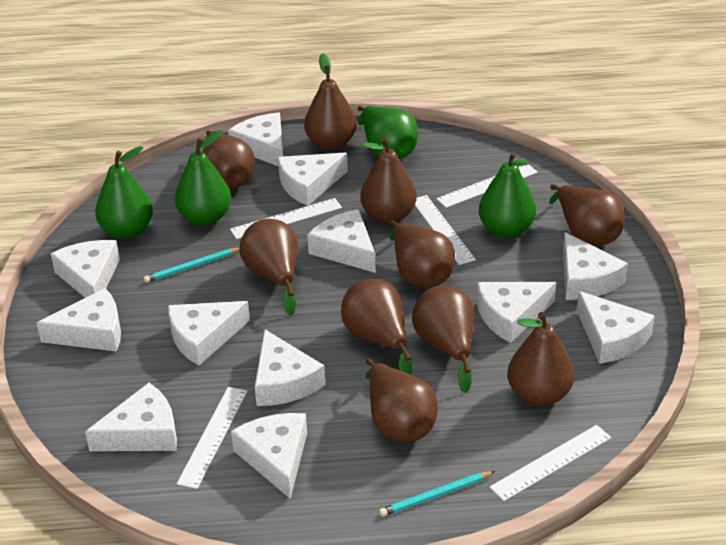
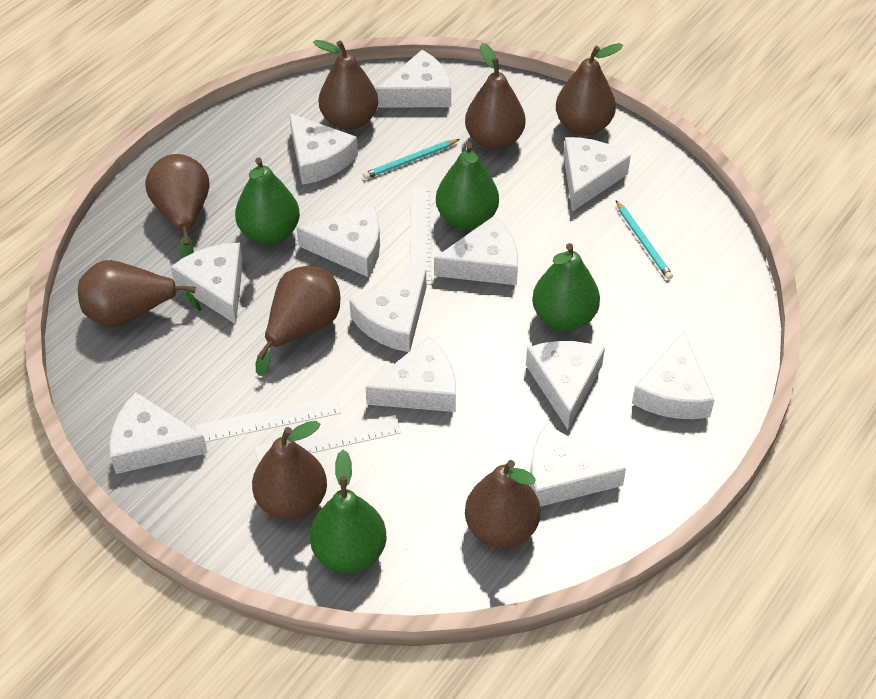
brown pear: 10 -> 8
white ruler: 5 -> 3

